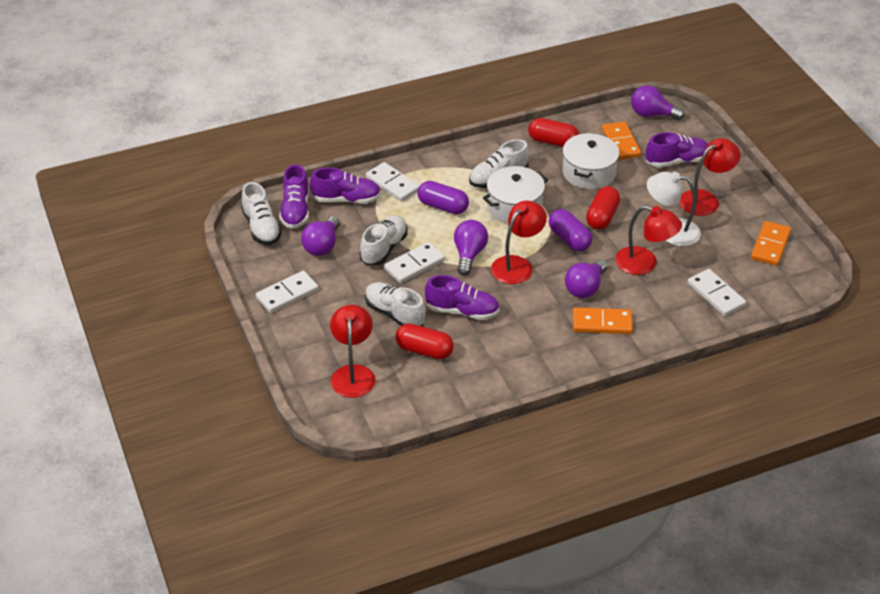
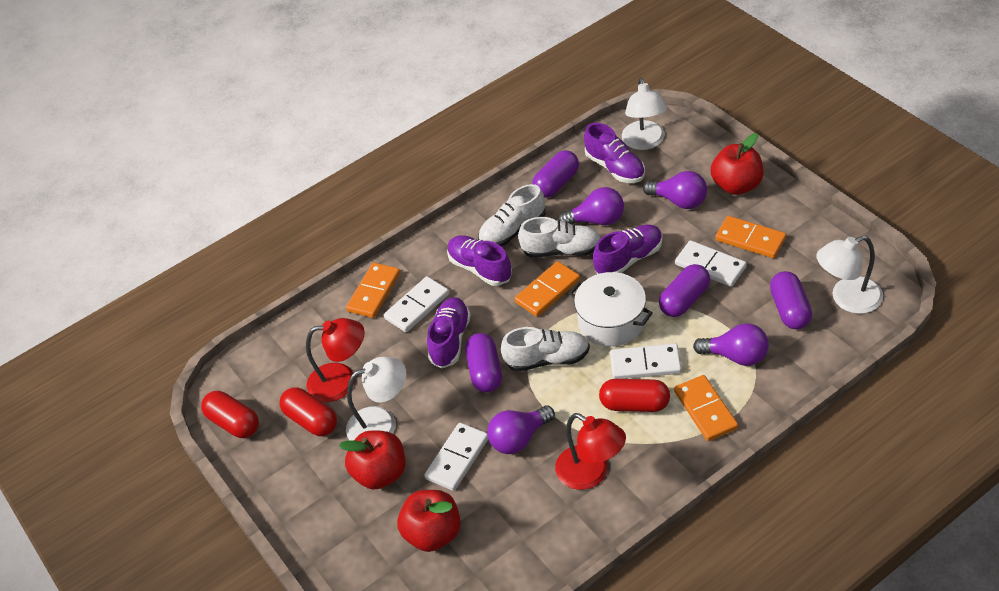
orange domino: 3 -> 4
purple capsule: 2 -> 4
red apple: 0 -> 3
red lamp: 4 -> 2
white lamp: 1 -> 3
white pot: 2 -> 1
white shoe: 4 -> 3

